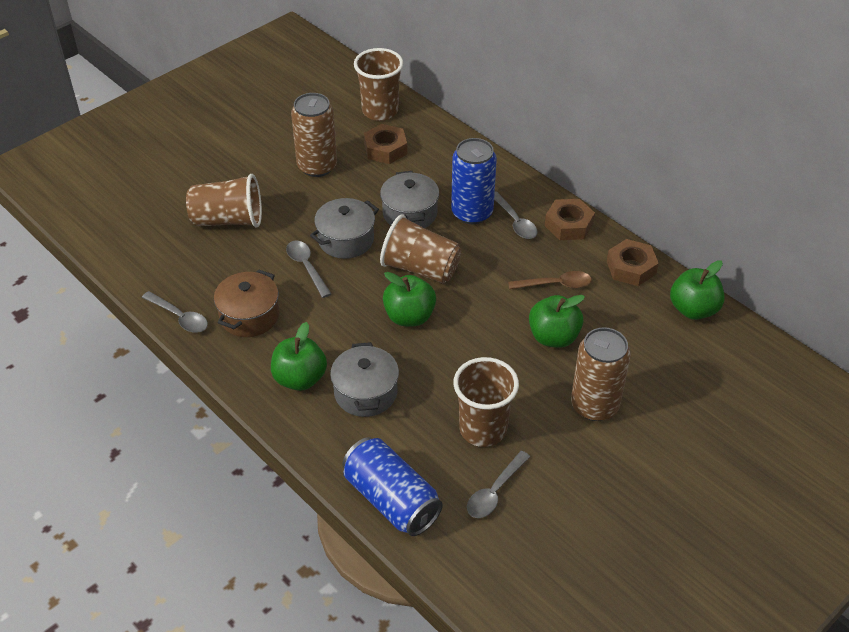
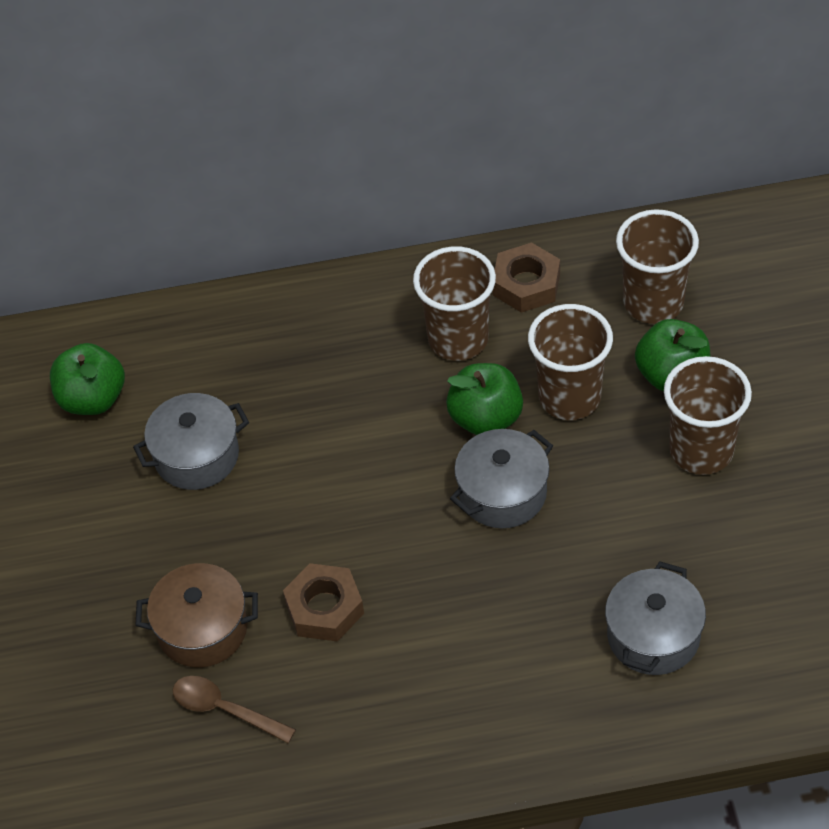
blue can: 2 -> 0
brown can: 2 -> 0
brown nut: 3 -> 2
green apple: 4 -> 3
grey spoon: 4 -> 0

